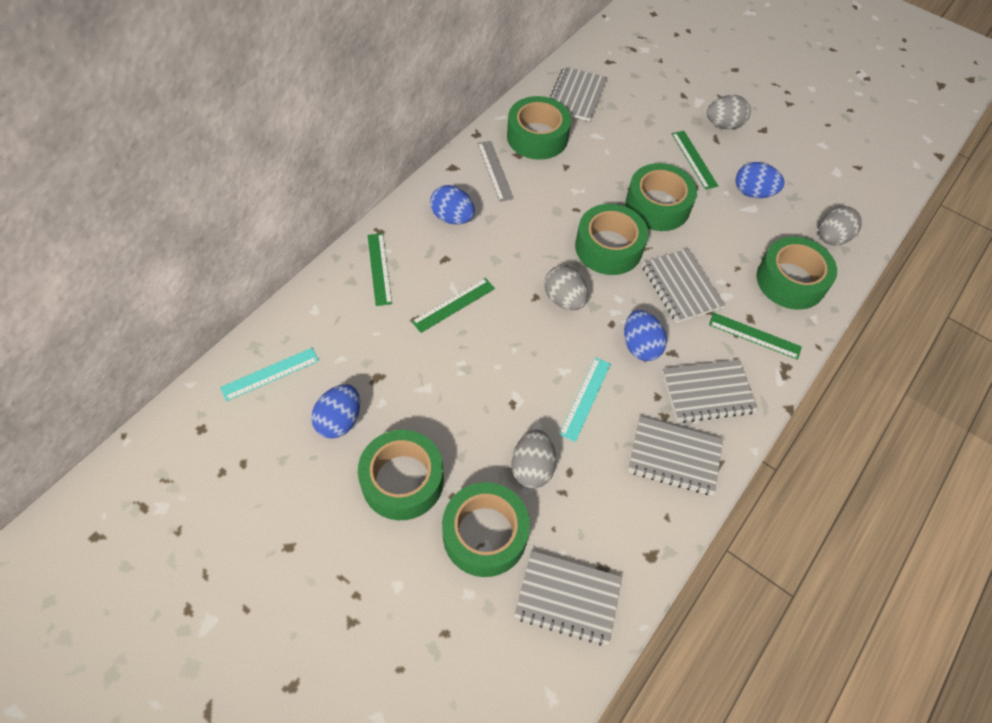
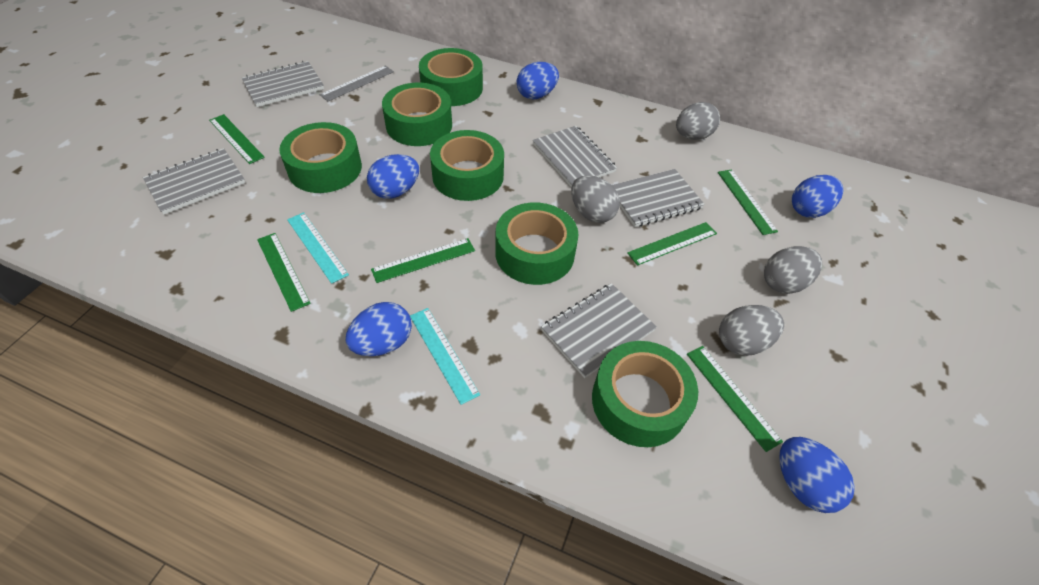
blue egg: 4 -> 5
green ruler: 4 -> 6

